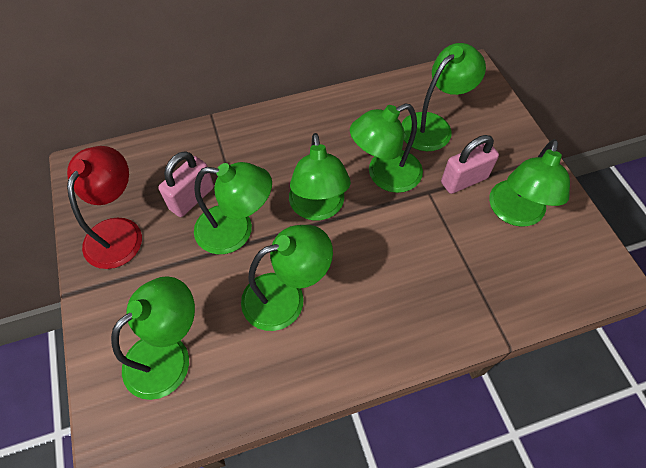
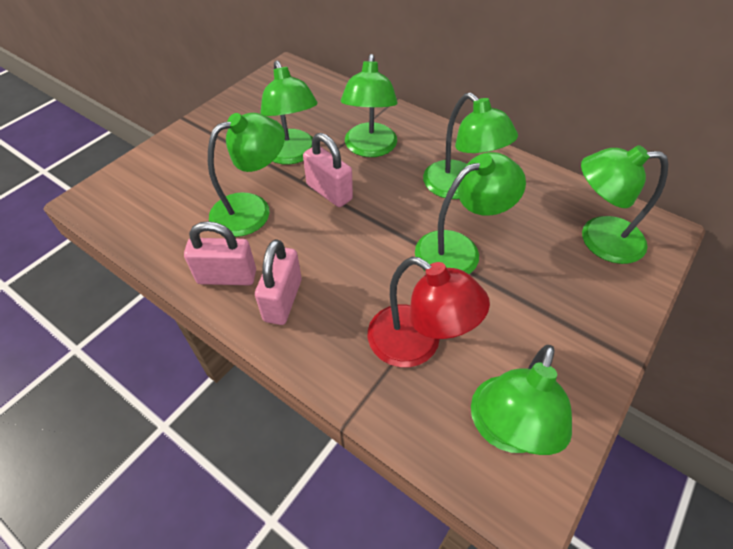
pink padlock: 2 -> 3

